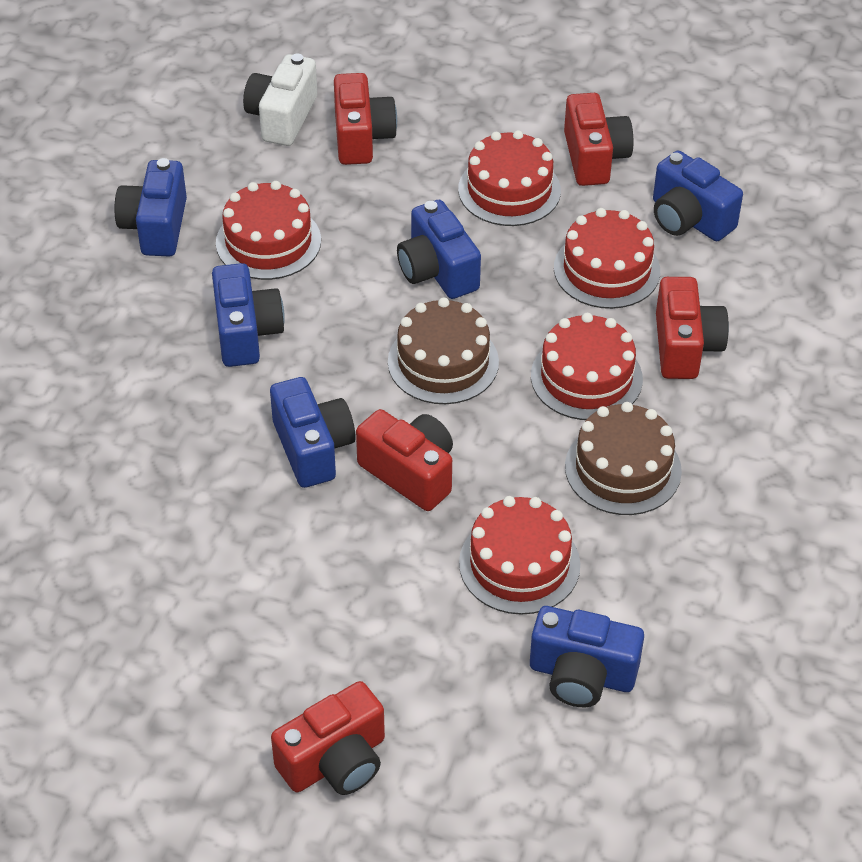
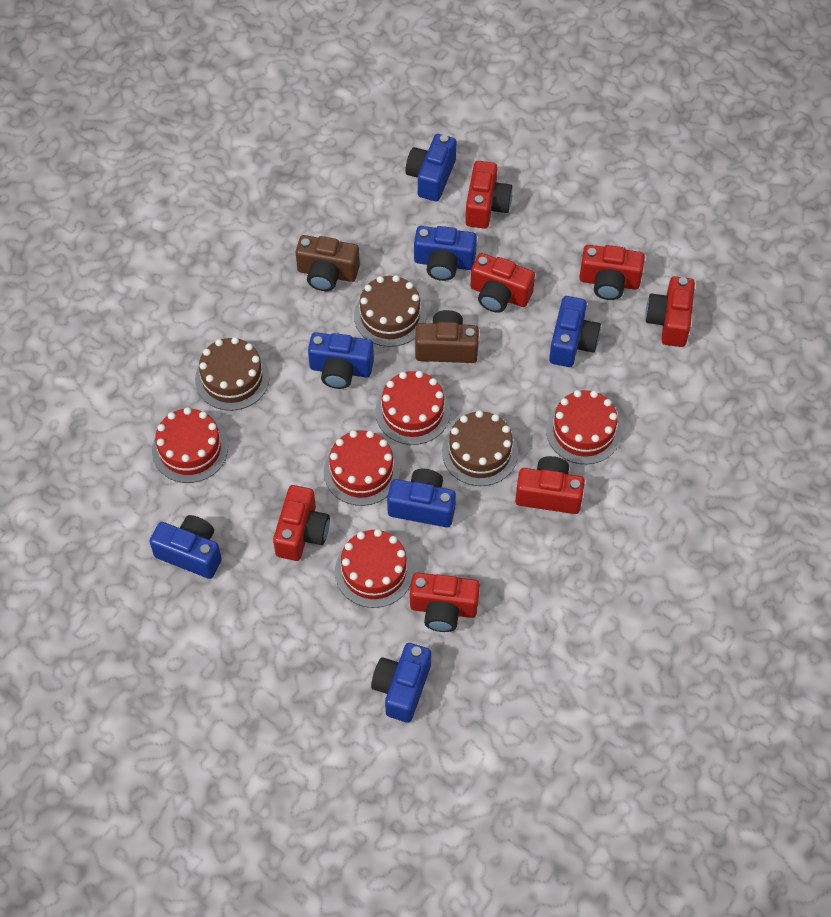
blue camera: 6 -> 7
brown cake: 2 -> 3
brown camera: 0 -> 2
red camera: 5 -> 7
white camera: 1 -> 0

